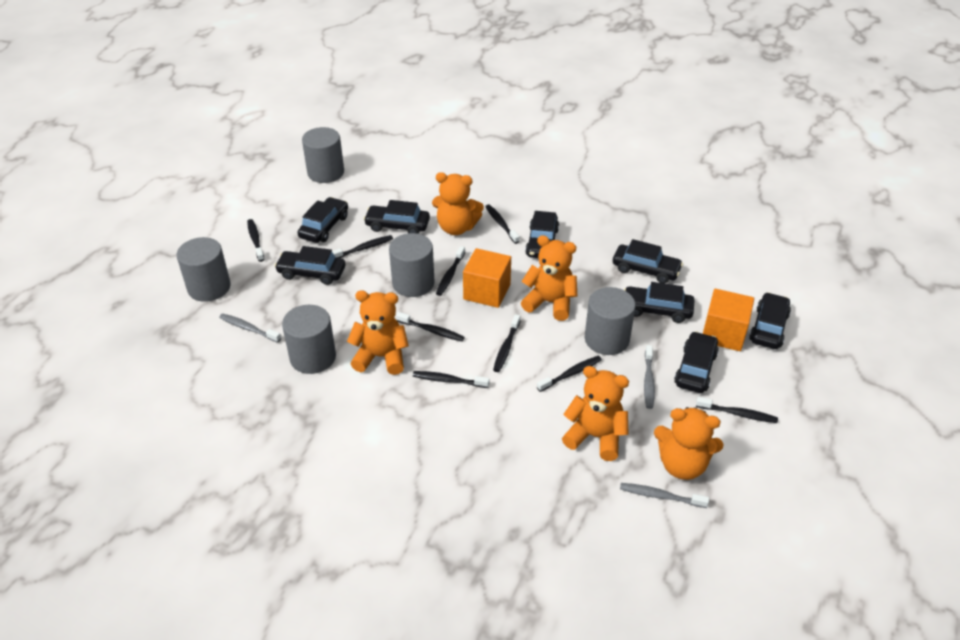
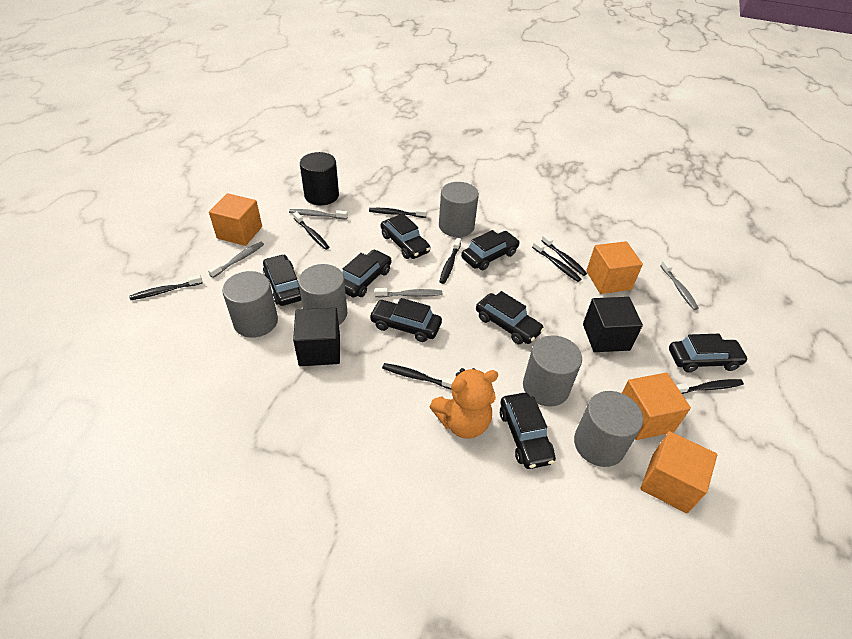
black cube: 0 -> 2
black cylinder: 0 -> 1
black toothbrush: 9 -> 8
grey toothbrush: 3 -> 4
orange cube: 2 -> 4
orange teddy bear: 5 -> 1

